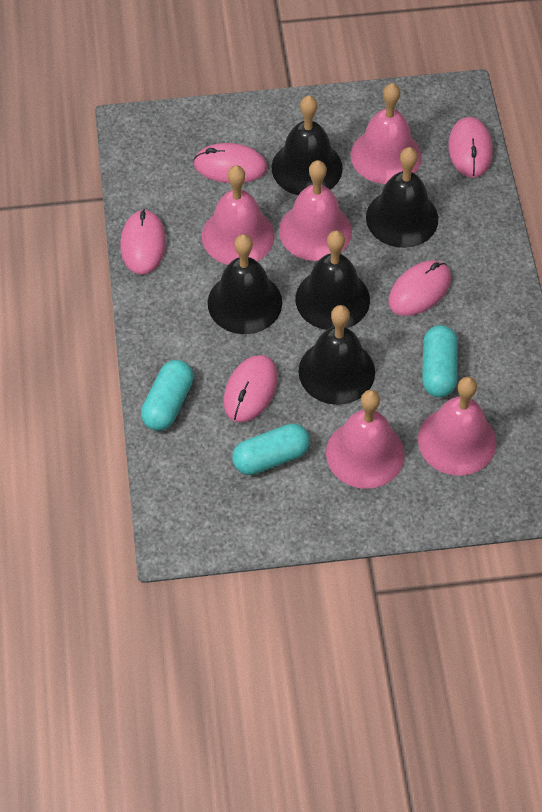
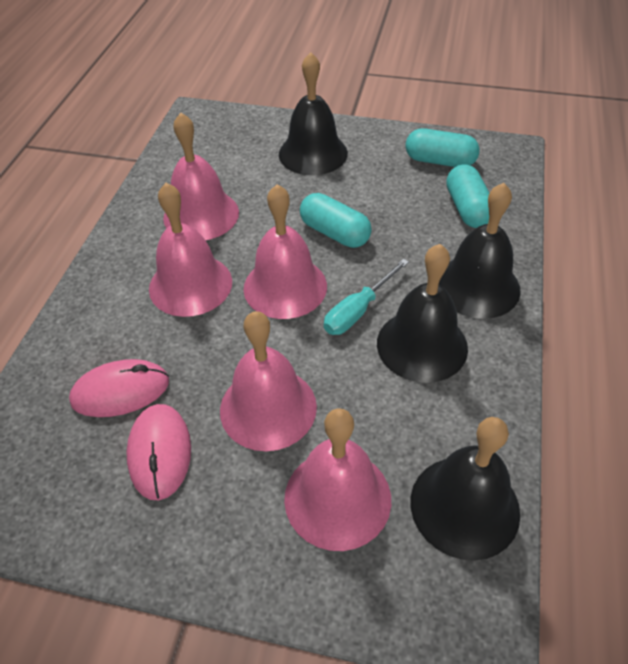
black bell: 5 -> 4
pink mouse: 5 -> 2
turquoise screwdriver: 0 -> 1

